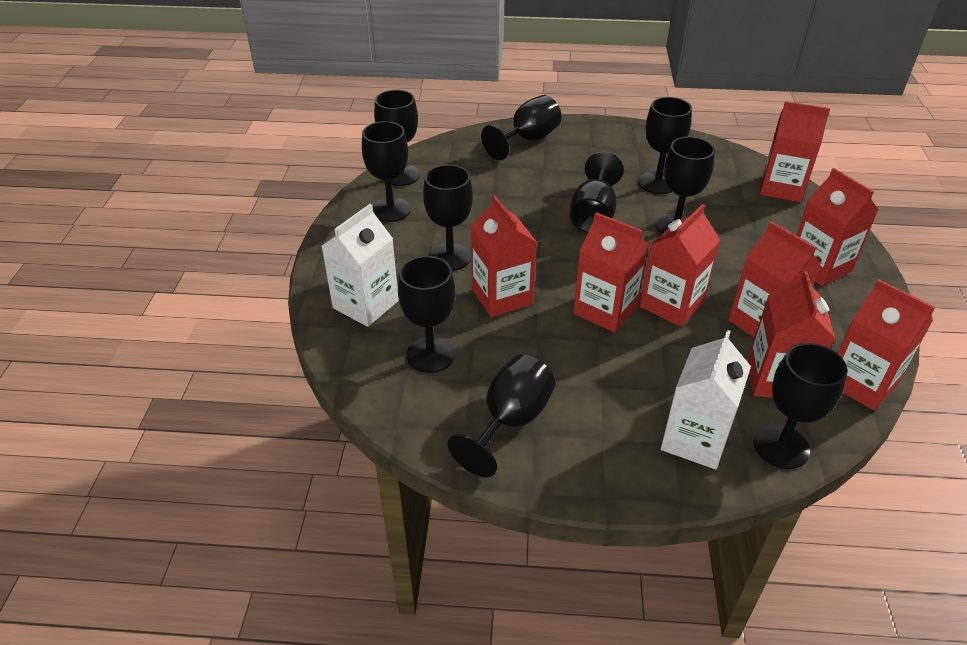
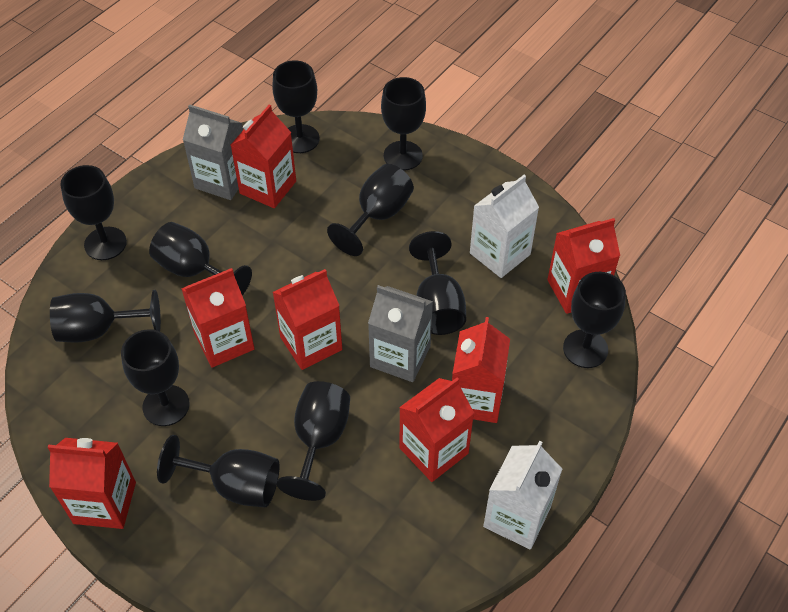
black goblet: 10 -> 11
grey carton: 0 -> 2
red carton: 8 -> 7

